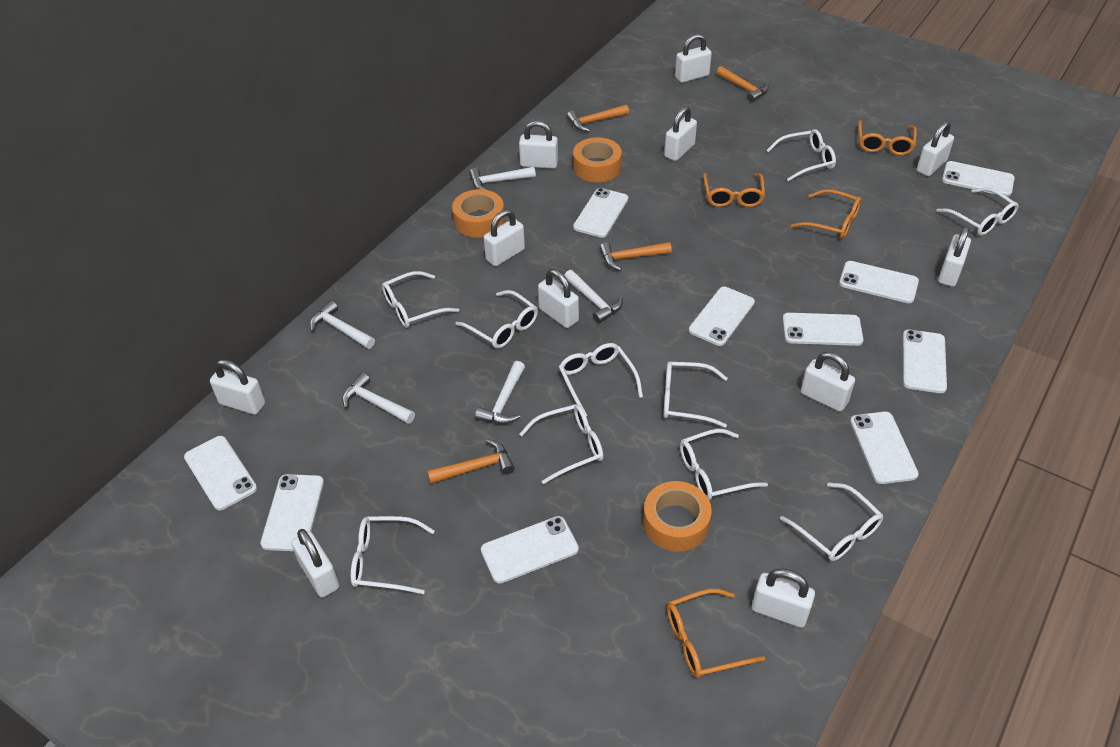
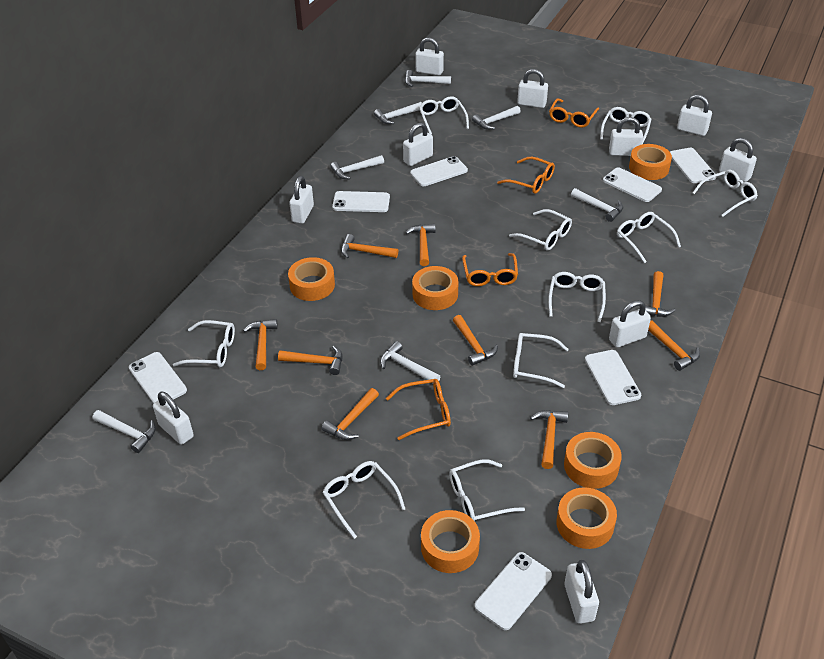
orange hammer: 4 -> 9
orange tape: 3 -> 6
white hammer: 5 -> 7
white padlock: 11 -> 10
white phone: 10 -> 7

